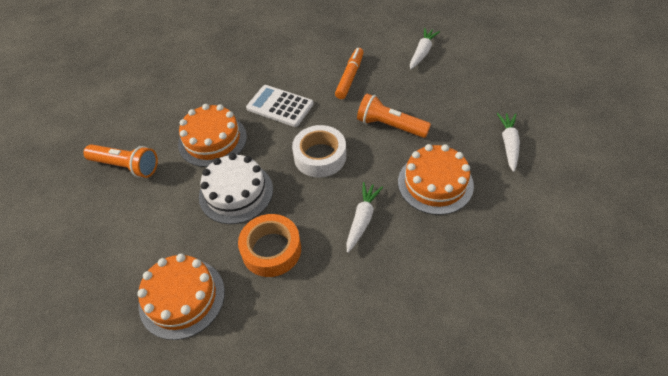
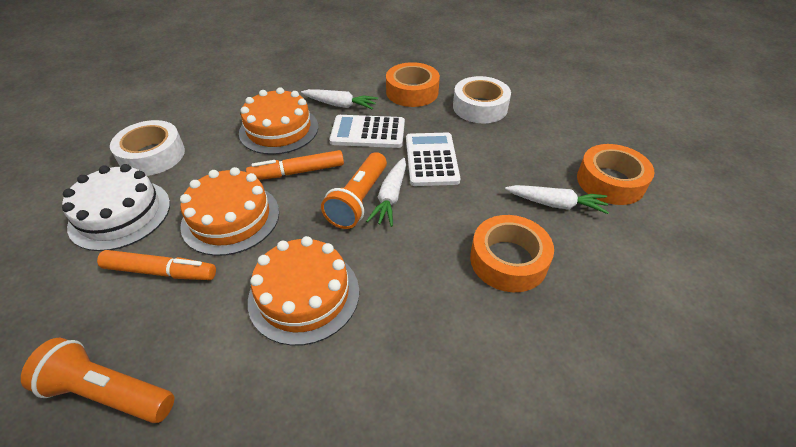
orange marker: 1 -> 2
orange tape: 1 -> 3
white calculator: 1 -> 2
white tape: 1 -> 2

